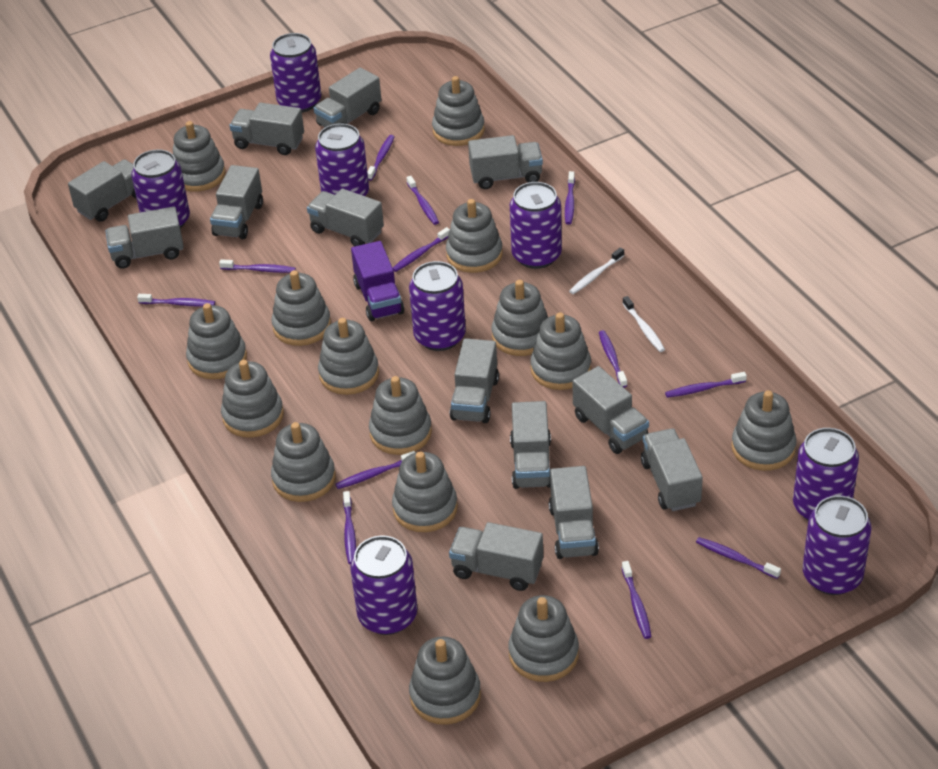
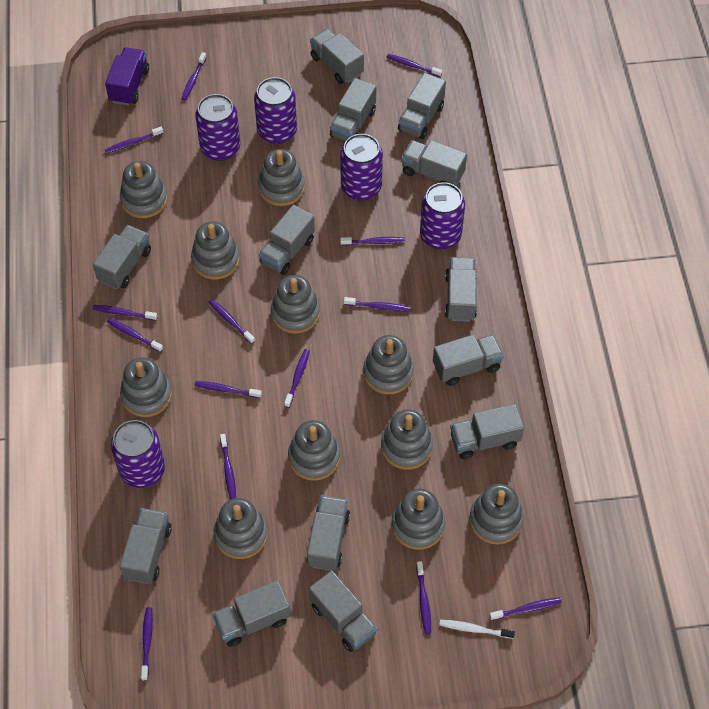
grey stacking toy: 15 -> 11
purple can: 8 -> 5
purple toothbrush: 12 -> 14
white toothbrush: 2 -> 1

